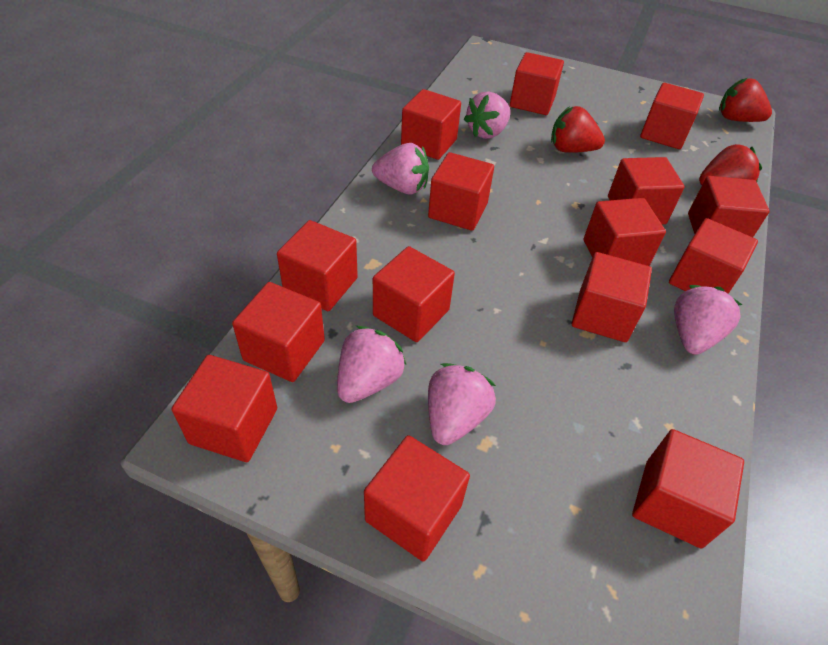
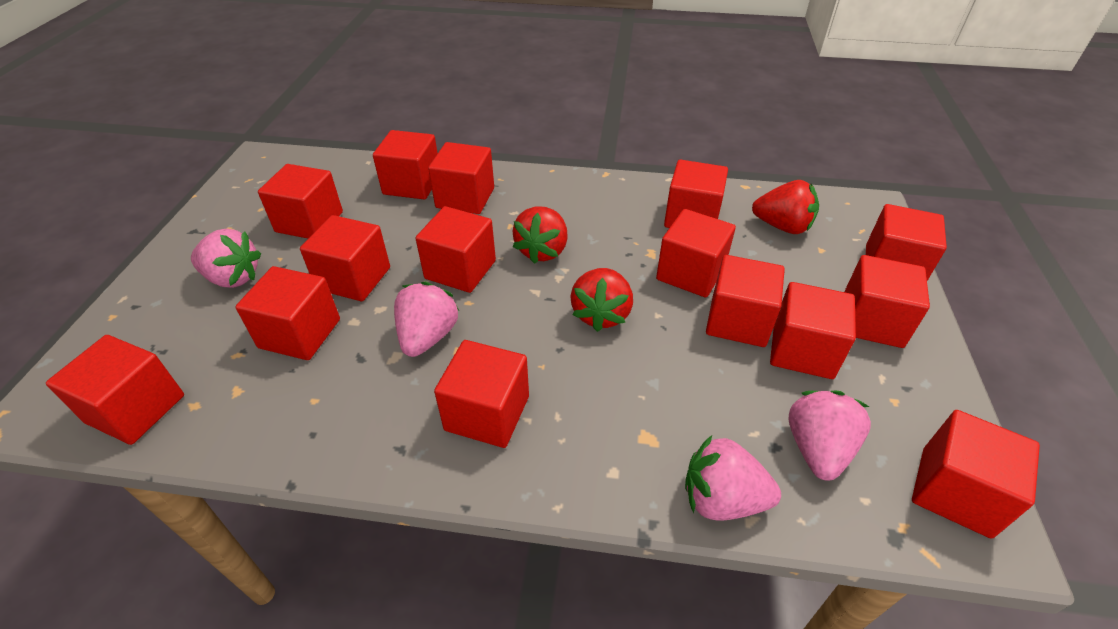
pink strawberry: 5 -> 4

